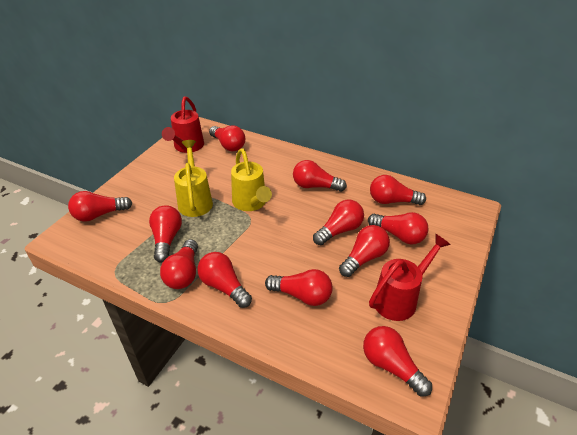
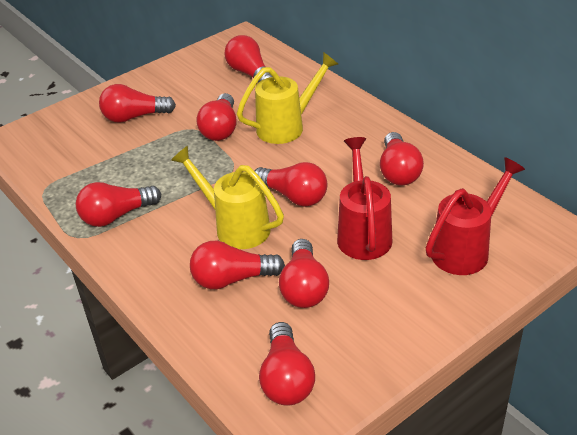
red light bulb: 12 -> 9

